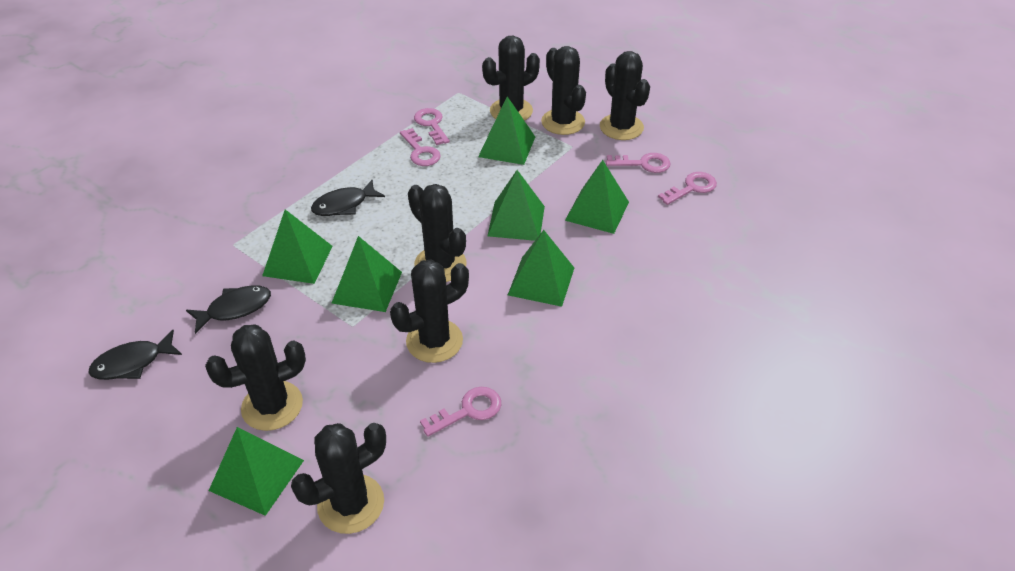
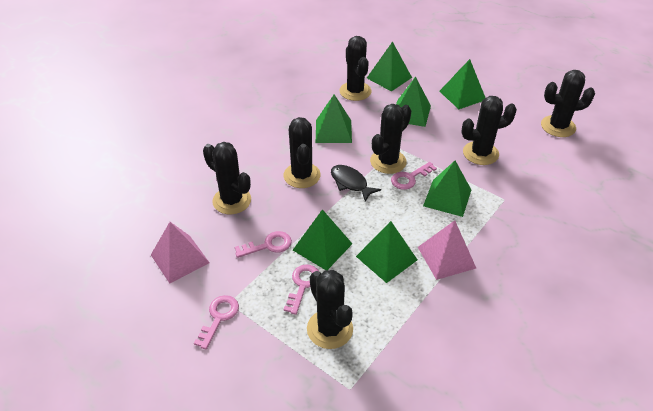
black fish: 3 -> 1
pink key: 5 -> 4
pink pyramid: 0 -> 2

